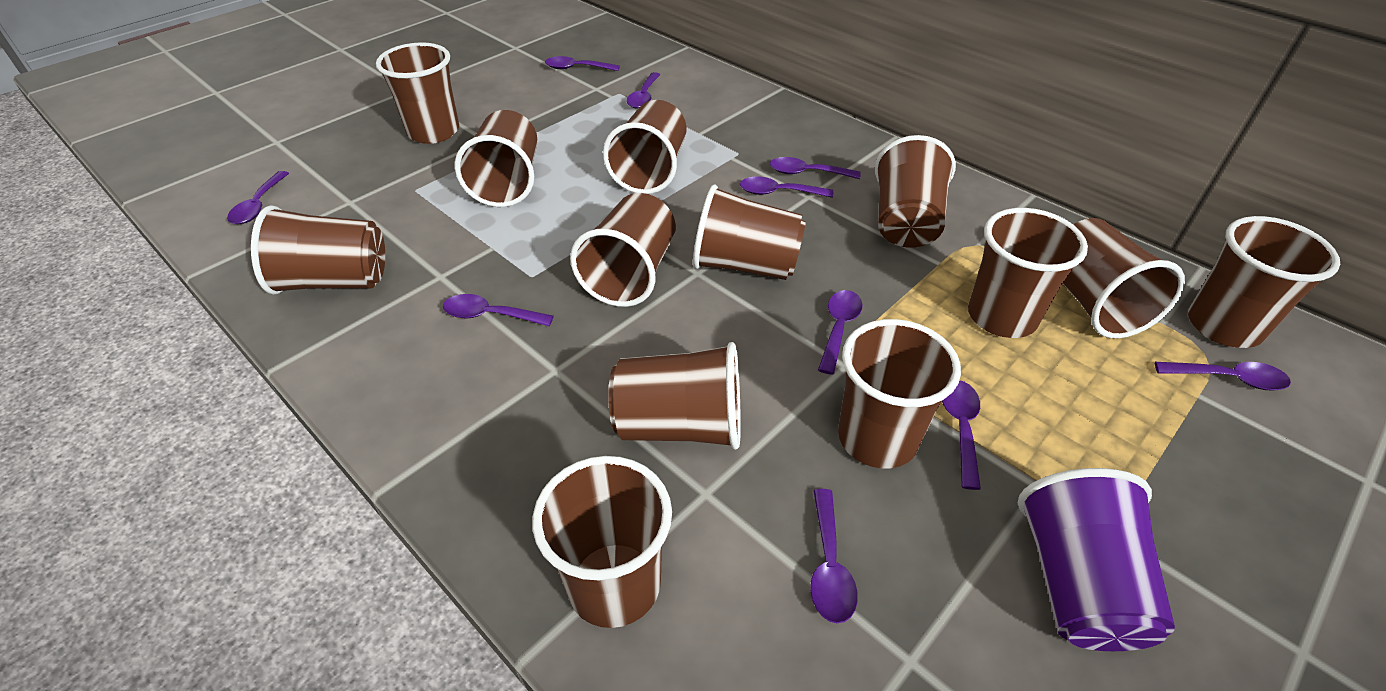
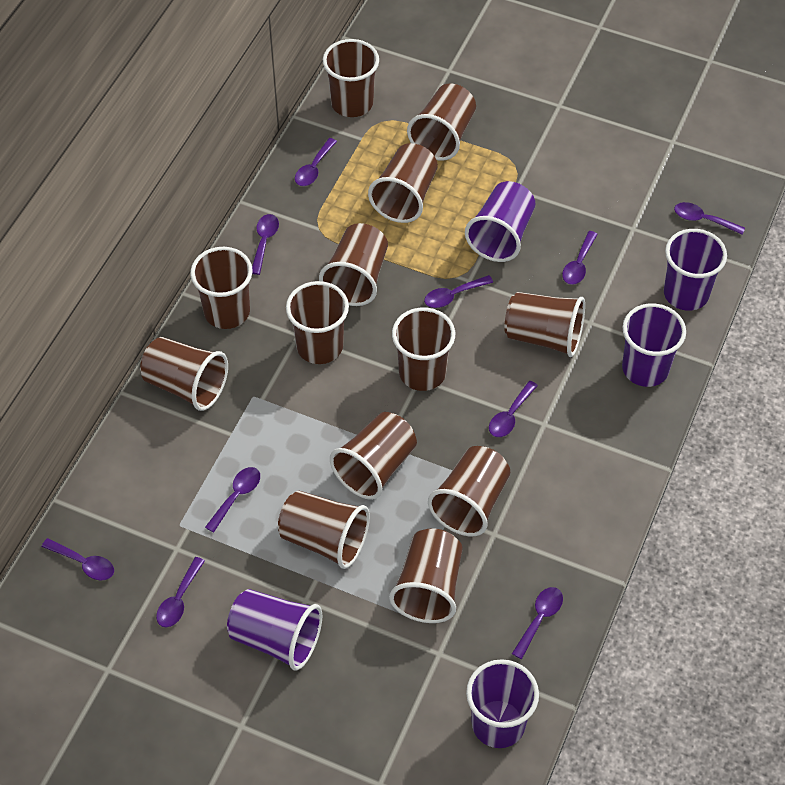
purple cup: 1 -> 5

